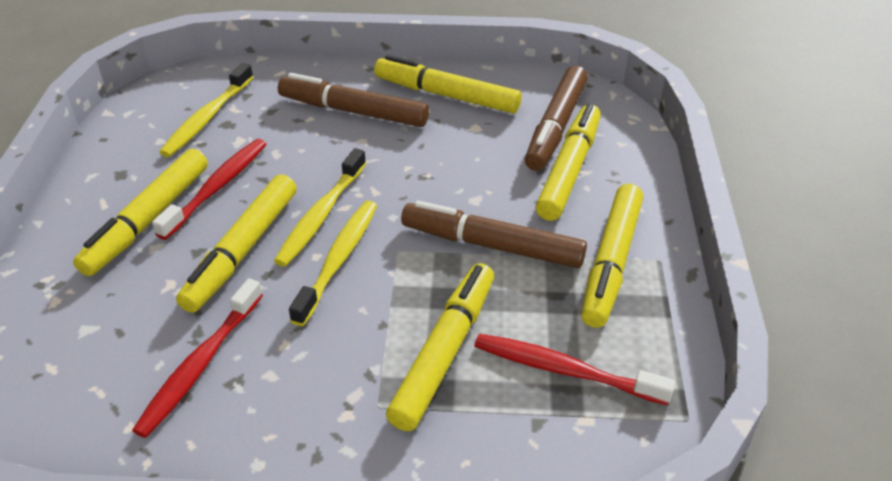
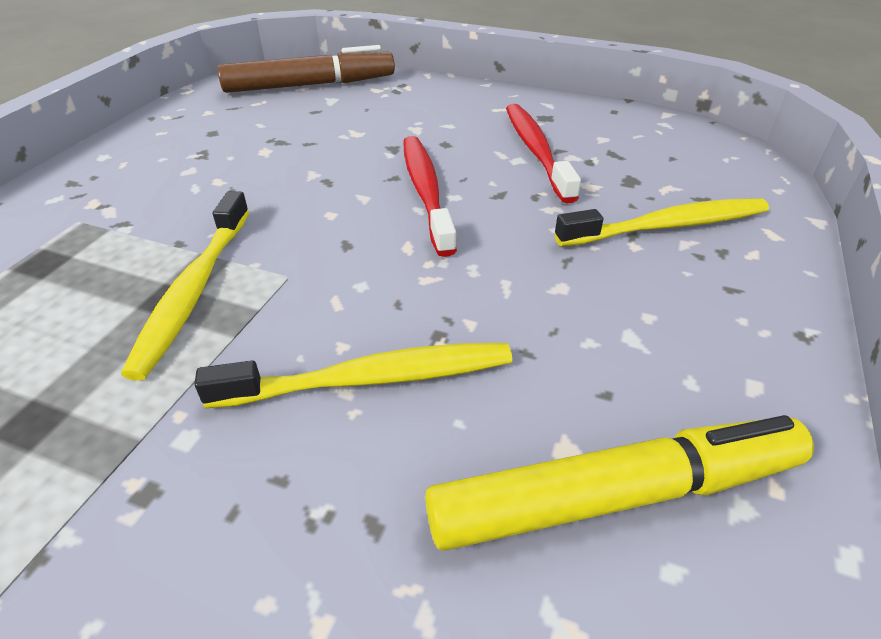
brown marker: 3 -> 1
red toothbrush: 3 -> 2
yellow marker: 6 -> 1

